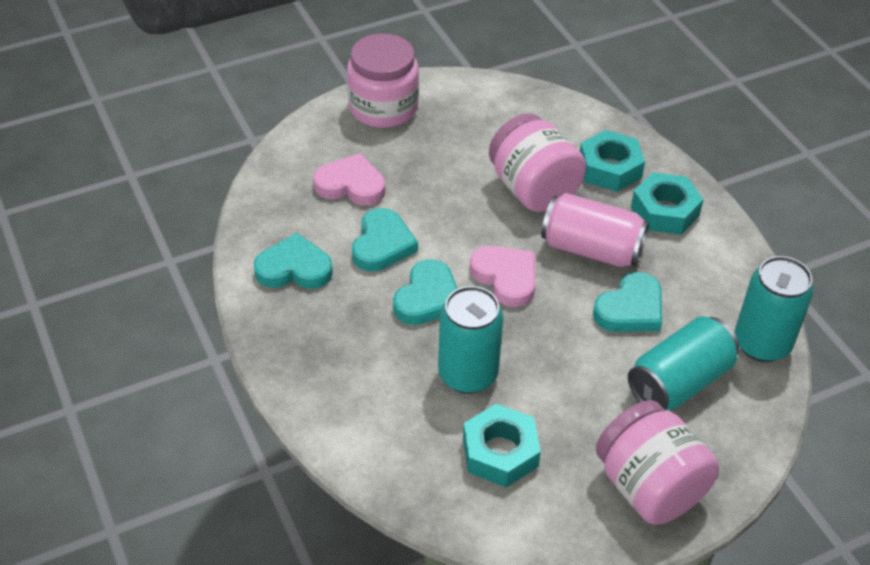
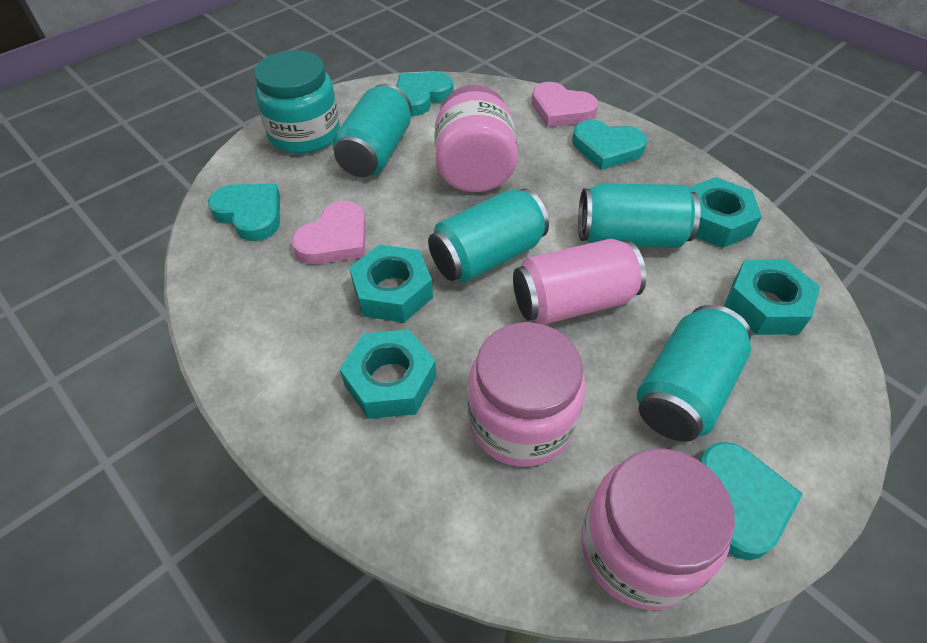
turquoise can: 3 -> 4
turquoise jar: 0 -> 1
turquoise nut: 3 -> 4

